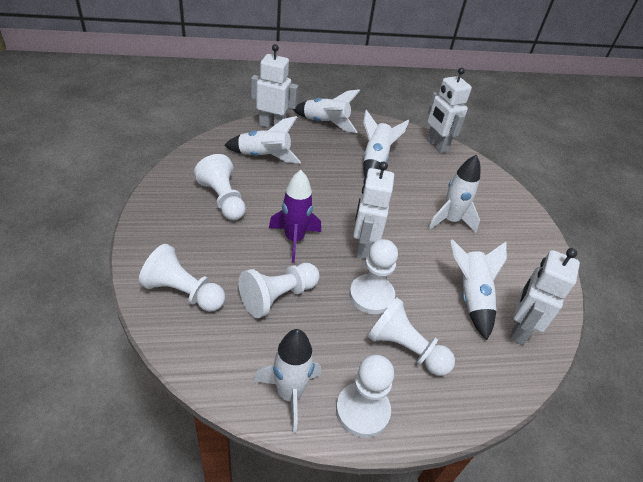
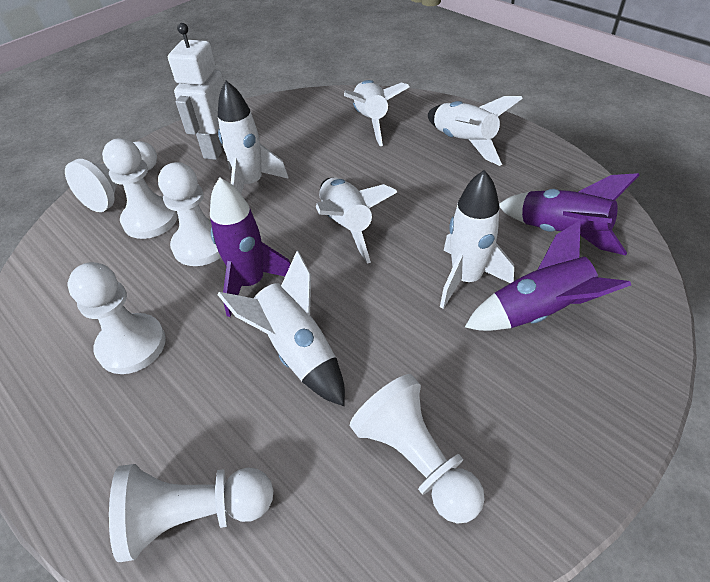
purple rocket: 1 -> 3
white robot: 4 -> 1

